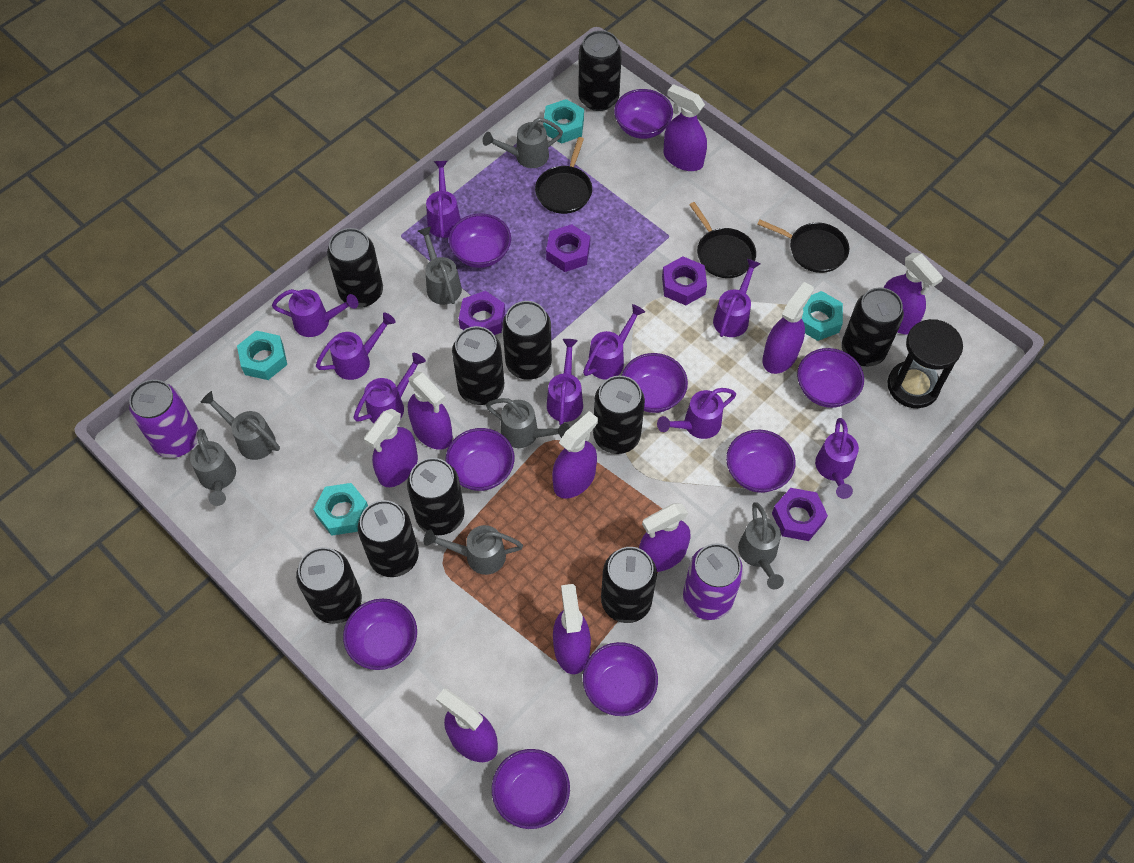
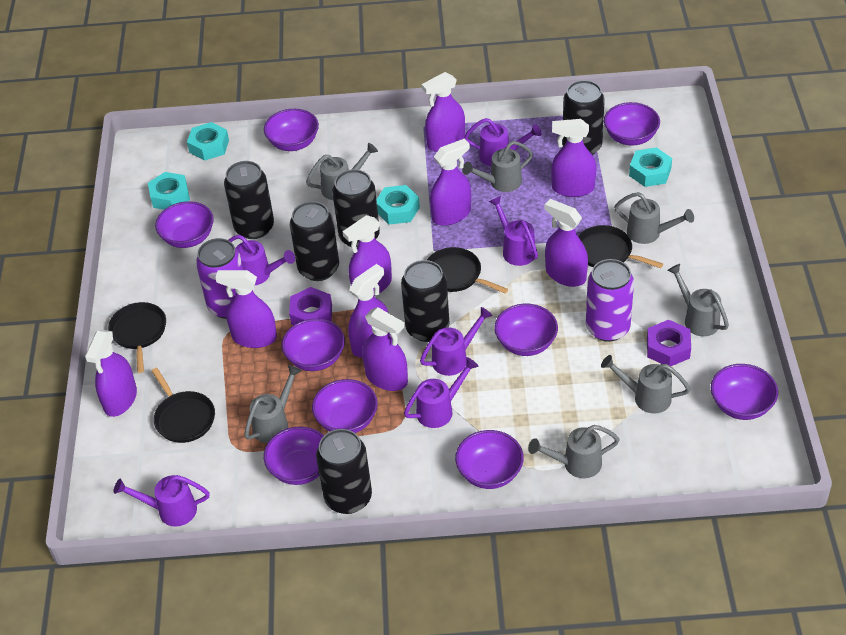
black can: 10 -> 6
black hourglass: 1 -> 0
black pan: 3 -> 4
purple nut: 4 -> 2
purple watering can: 9 -> 6

